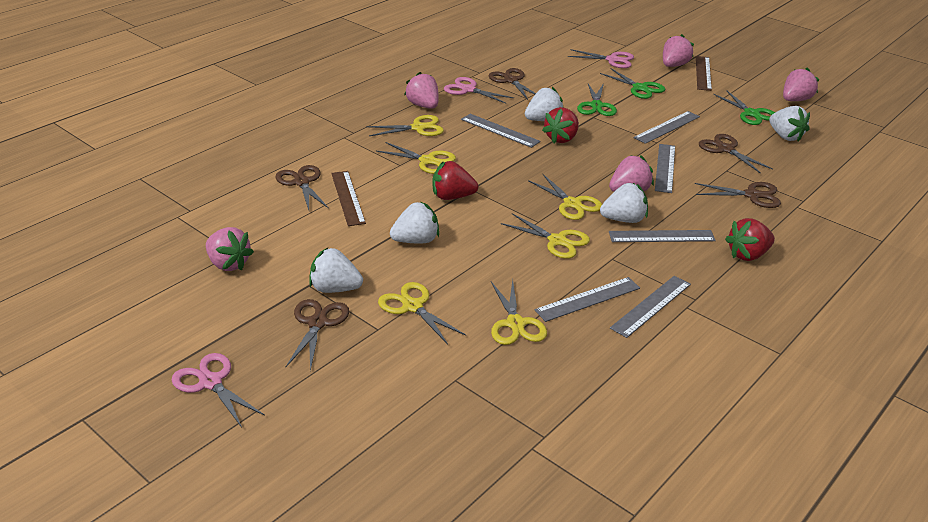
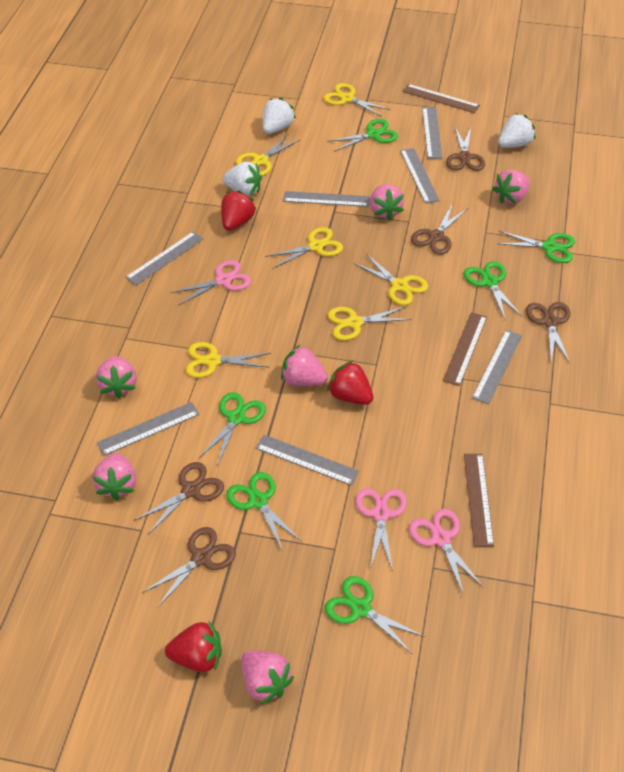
brown ruler: 2 -> 3
green scissors: 3 -> 6
grey ruler: 6 -> 7
pink strawberry: 5 -> 6
white strawberry: 5 -> 3

